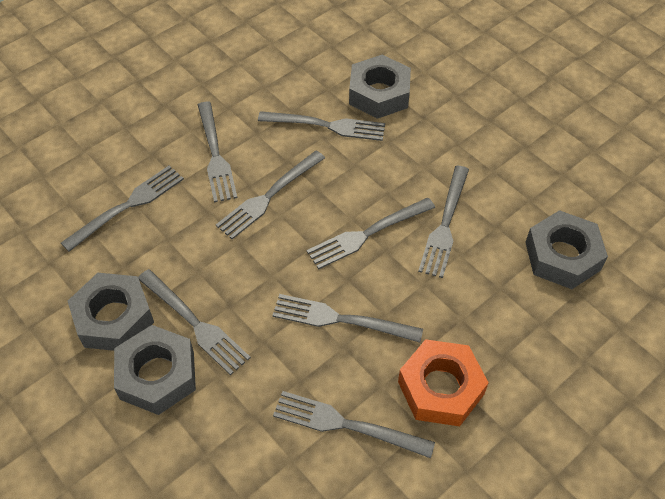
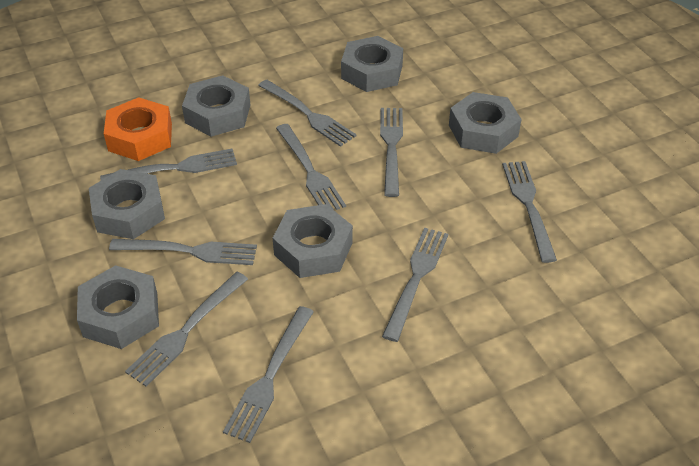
grey nut: 4 -> 6

